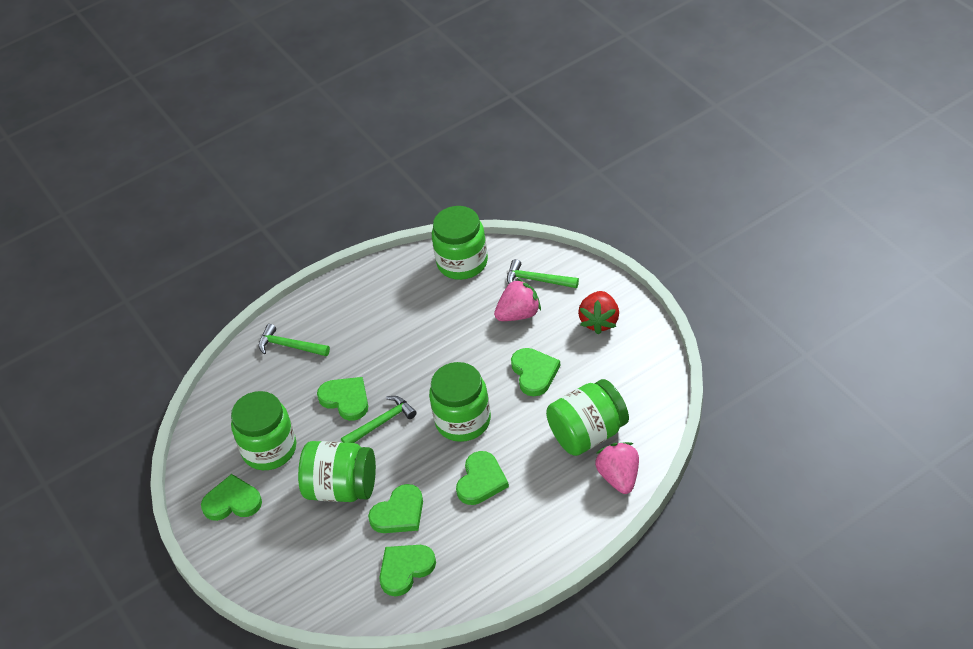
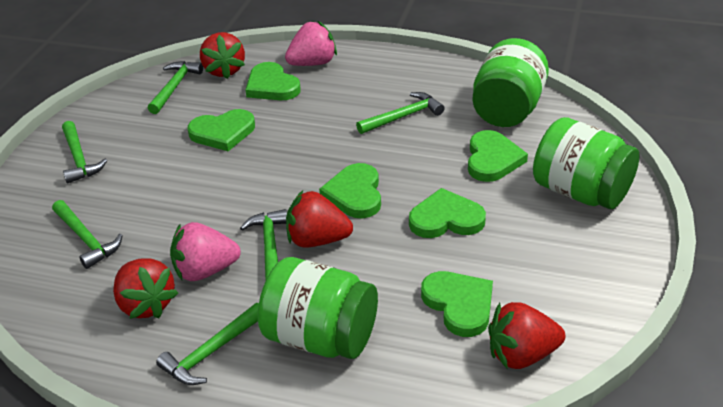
green hammer: 3 -> 6
green jar: 5 -> 3
red strawberry: 1 -> 4

